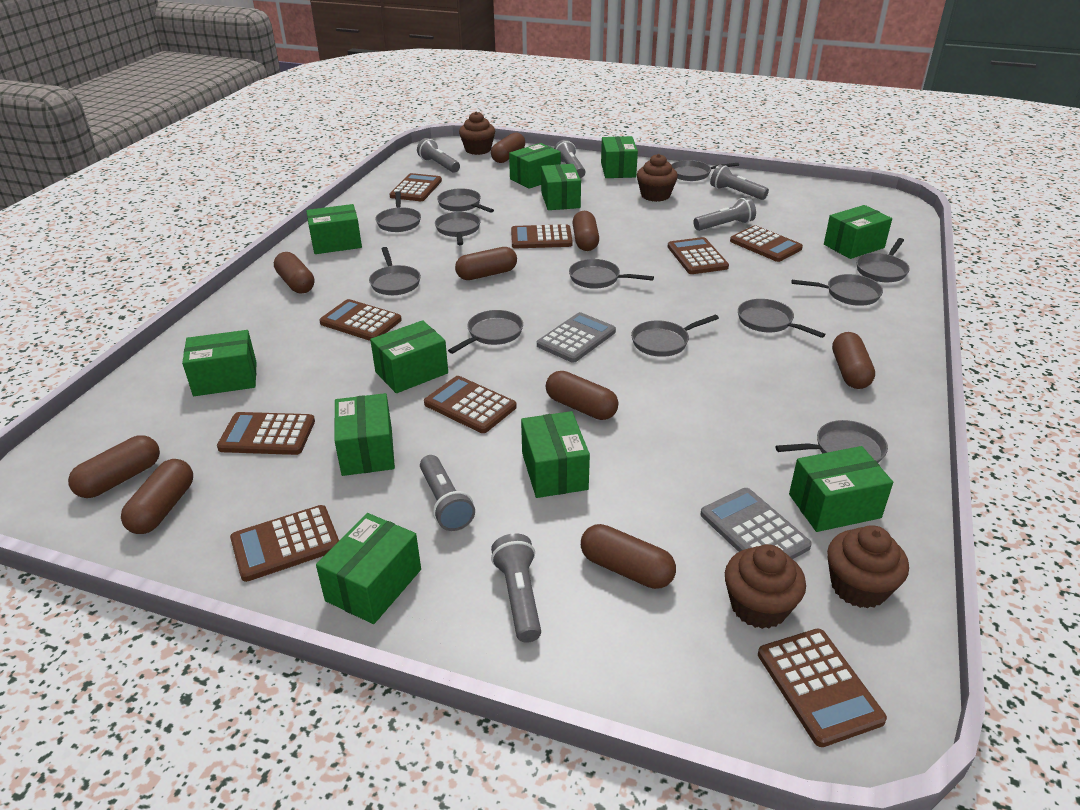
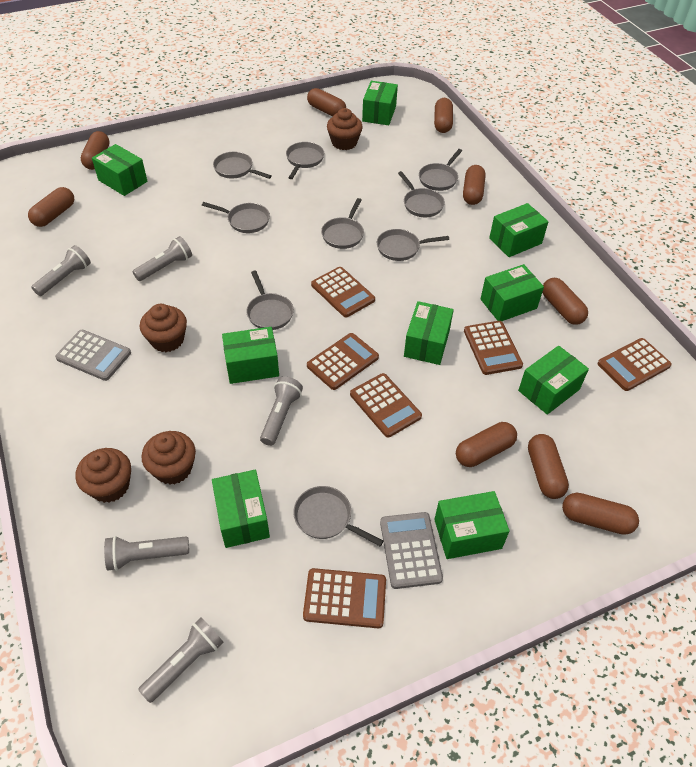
brown calculator: 9 -> 6
green box: 11 -> 9
grey flashlight: 6 -> 5
grey pan: 12 -> 9

